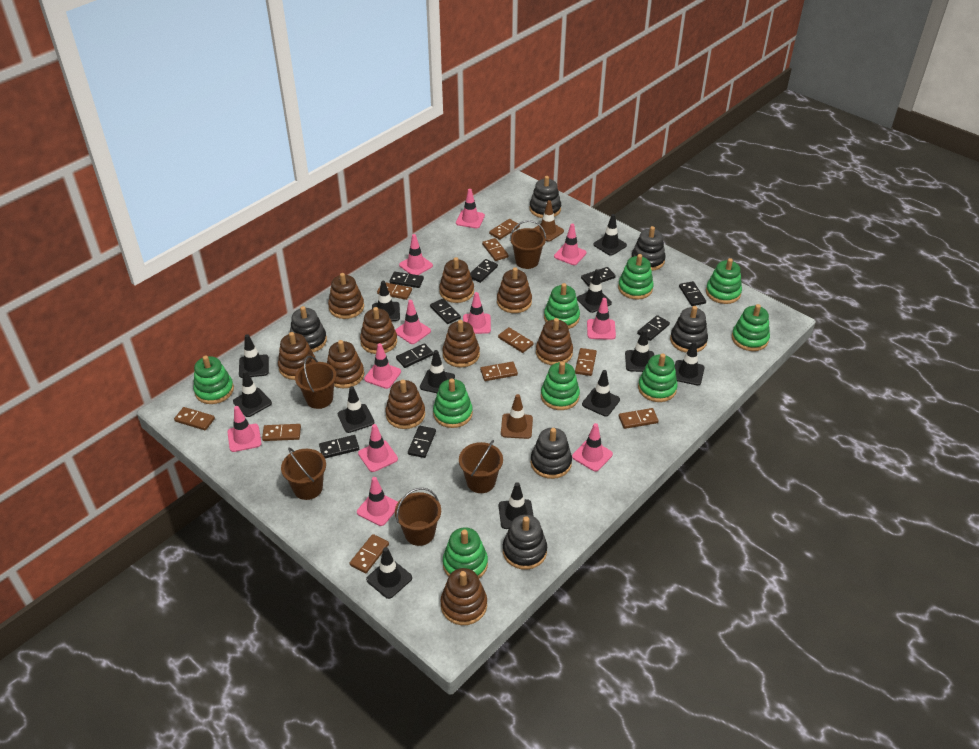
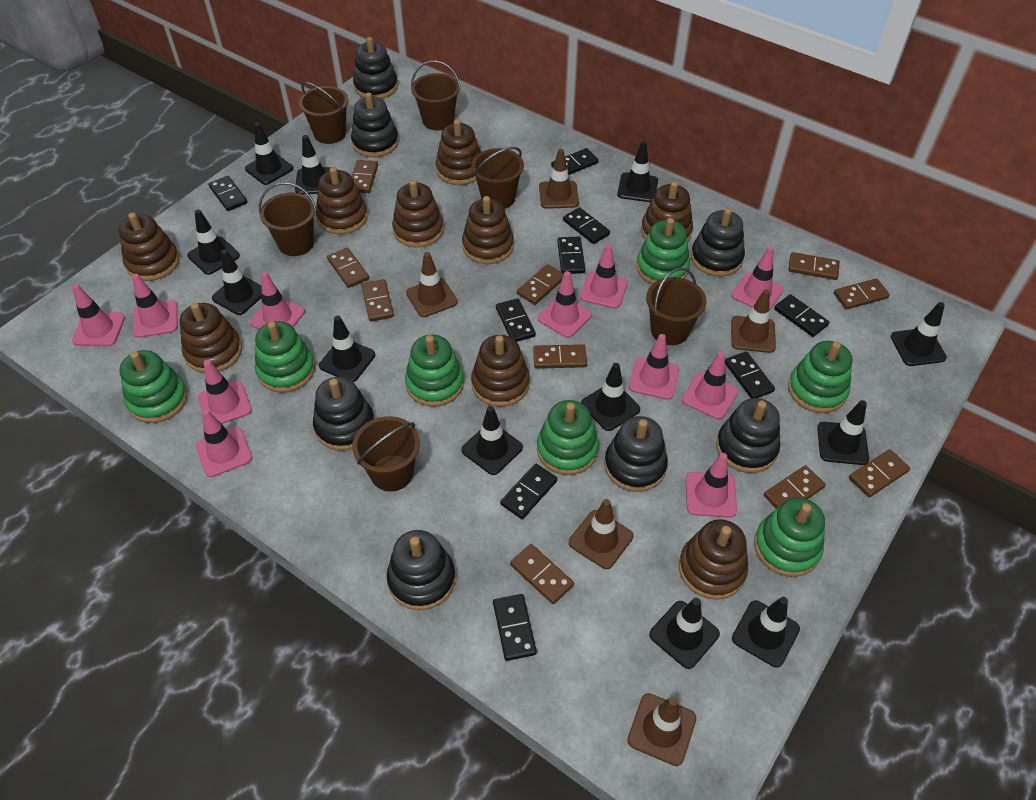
black stacking toy: 6 -> 7
brown bucket: 5 -> 6
brown stacking toy: 10 -> 9
brown traffic cone: 2 -> 5
green stacking toy: 9 -> 7

